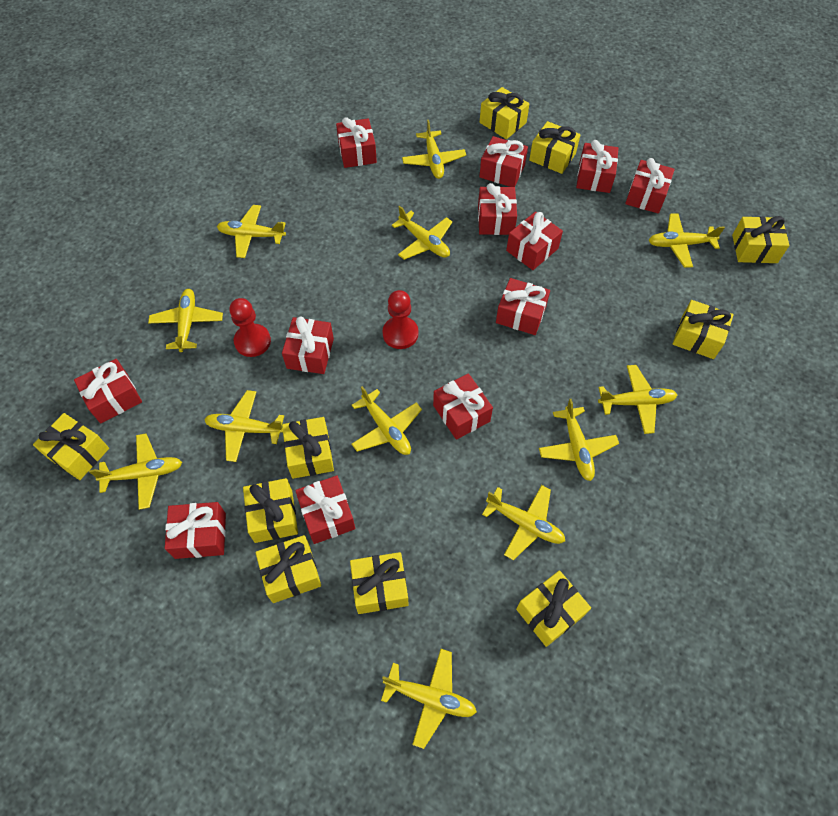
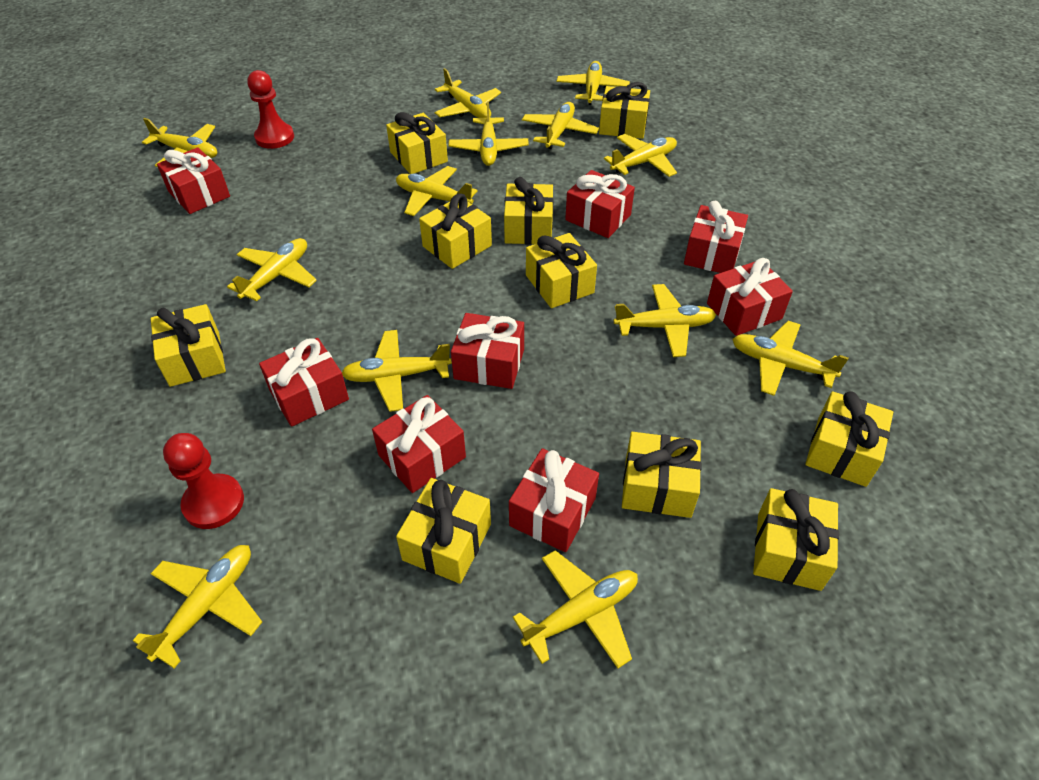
red gift: 12 -> 8
yellow plane: 12 -> 13

